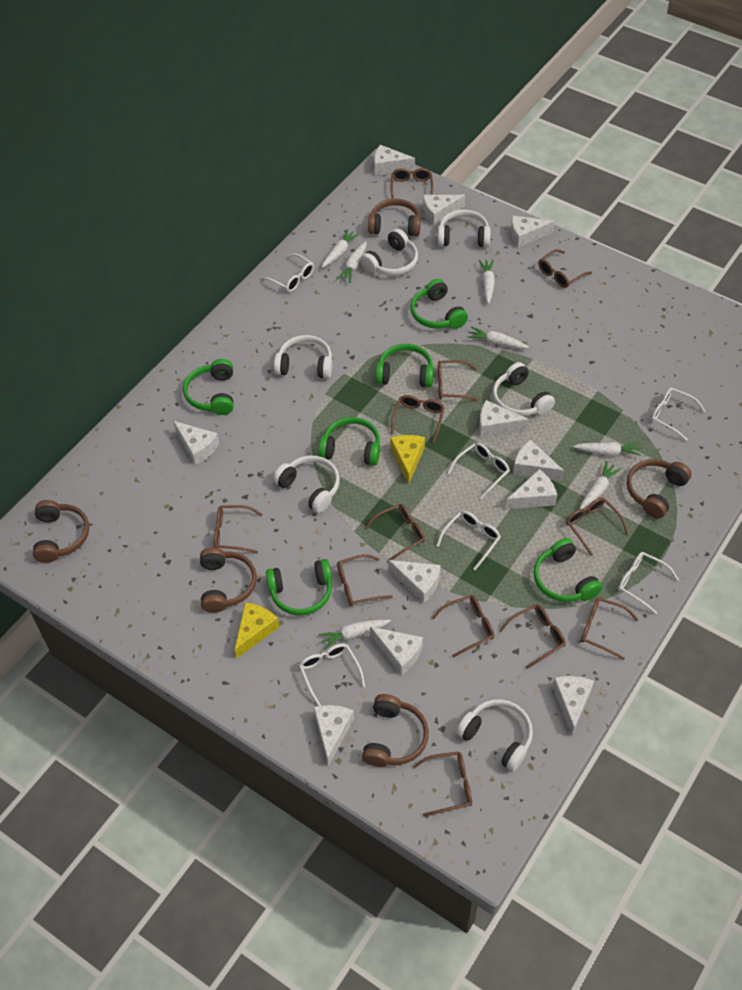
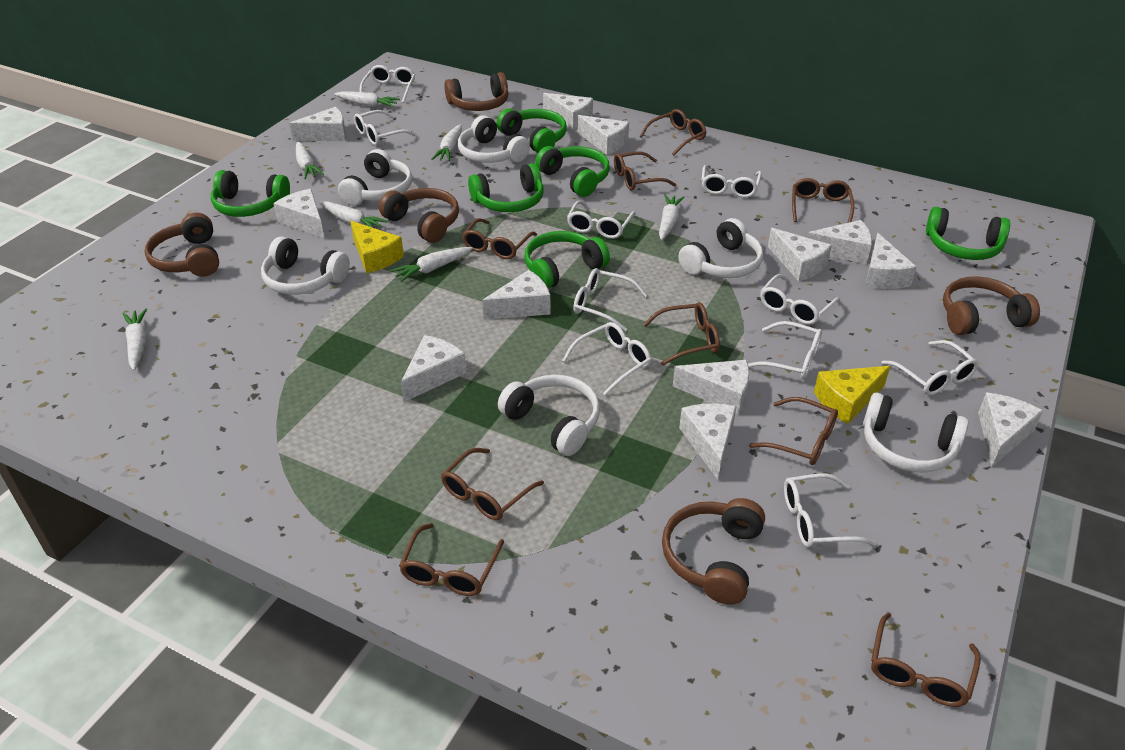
brown glasses: 12 -> 9
white cheese: 11 -> 12
white glasses: 6 -> 10

